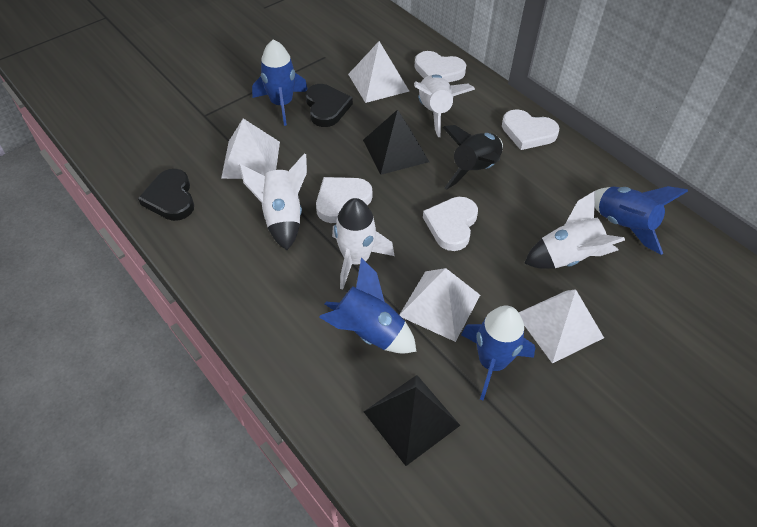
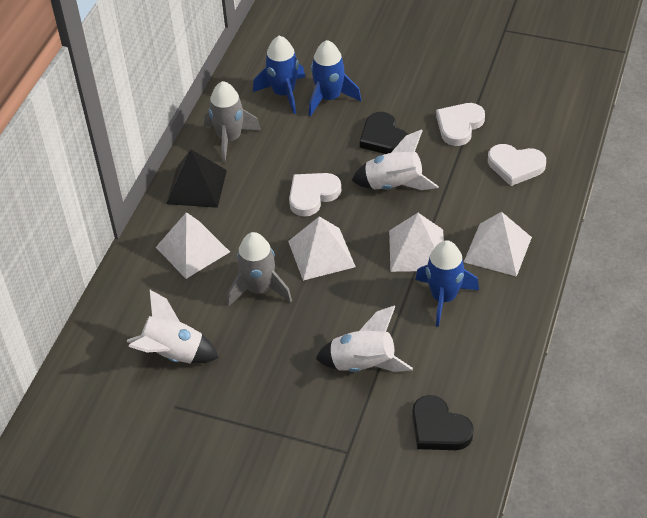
black pyramid: 2 -> 1
black rocket: 1 -> 0
blue rocket: 4 -> 3
grey rocket: 0 -> 2
white heart: 4 -> 3
white rocket: 4 -> 3

